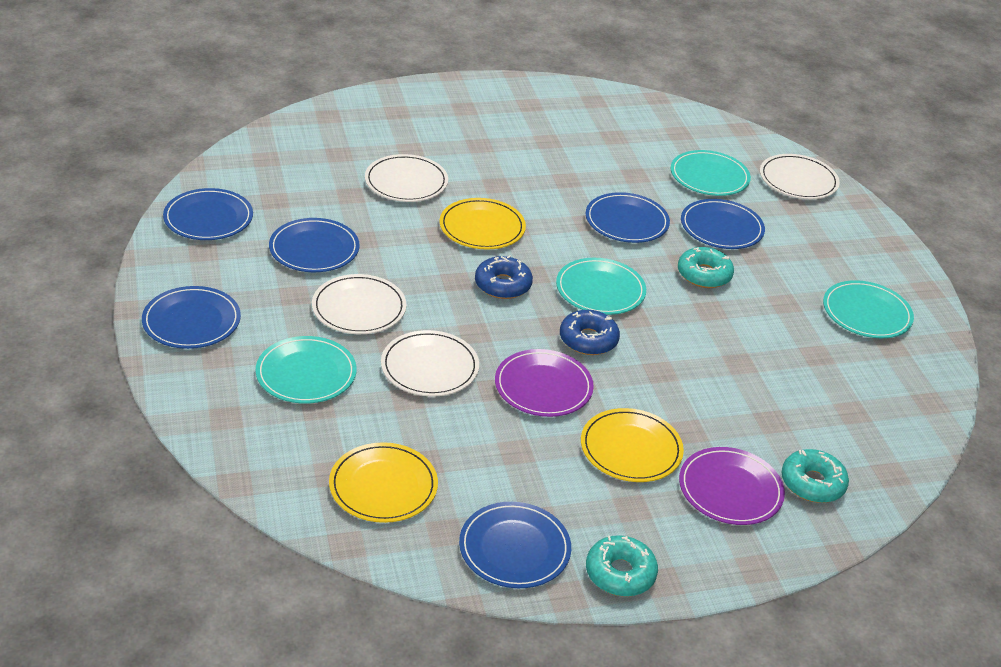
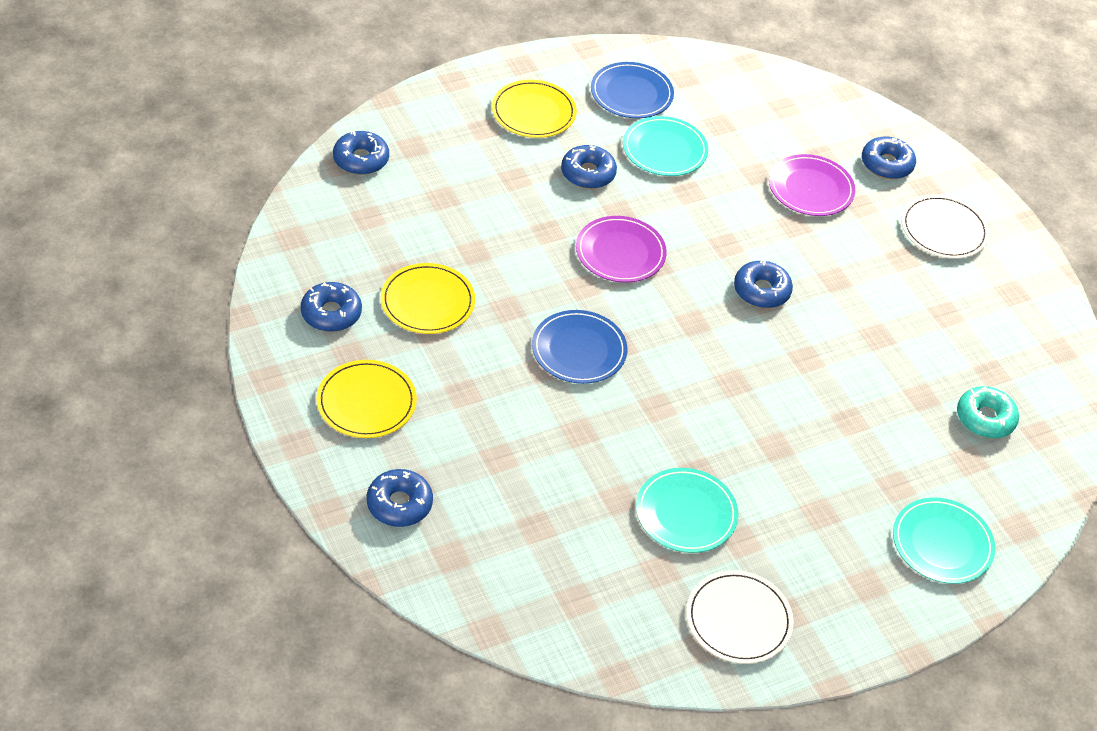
blue donut: 2 -> 6
blue plate: 6 -> 2
turquoise donut: 3 -> 1
turquoise plate: 4 -> 3
white plate: 4 -> 2

